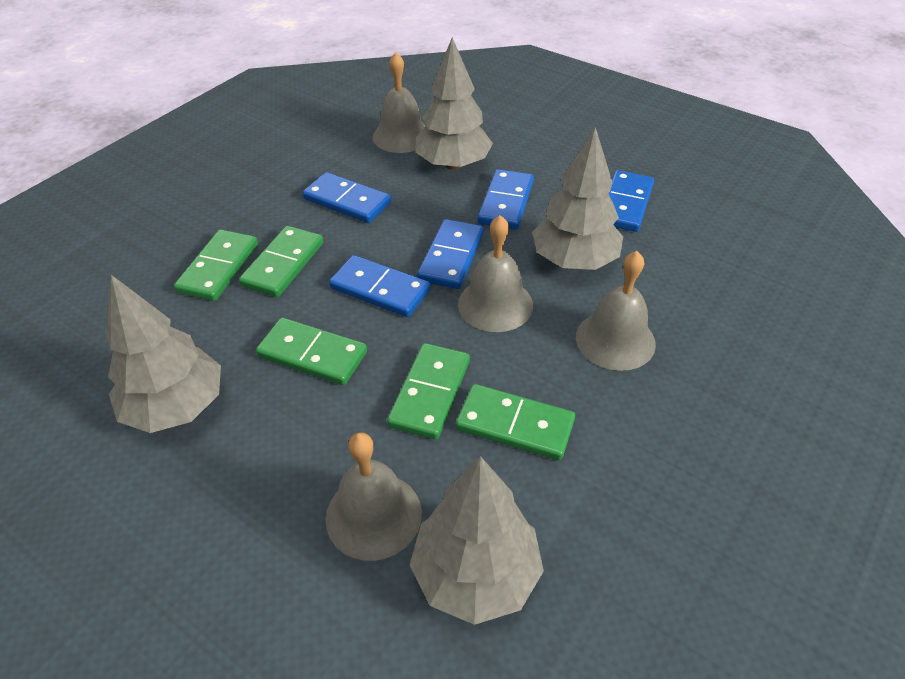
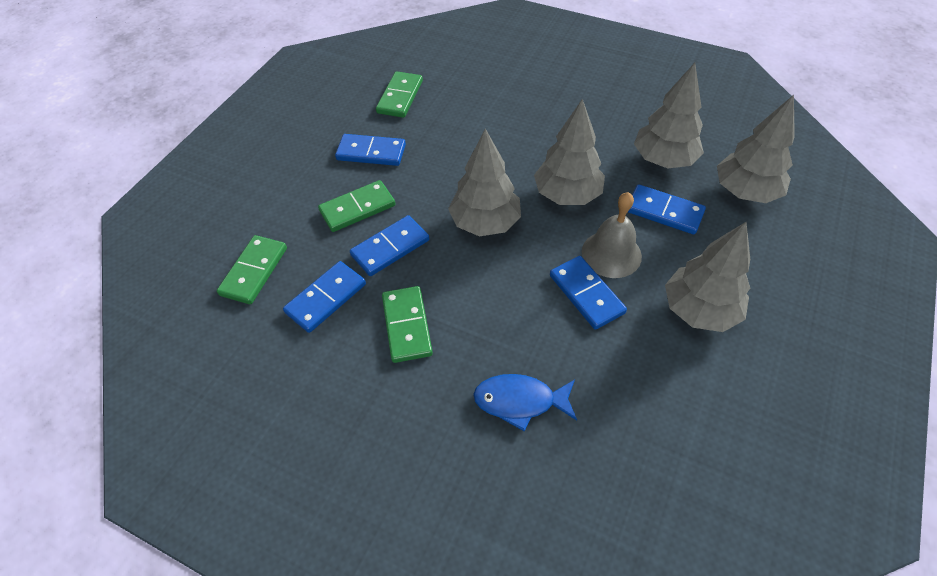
blue fish: 0 -> 1
green domino: 5 -> 4
grey bell: 4 -> 1
grey tree: 4 -> 5

